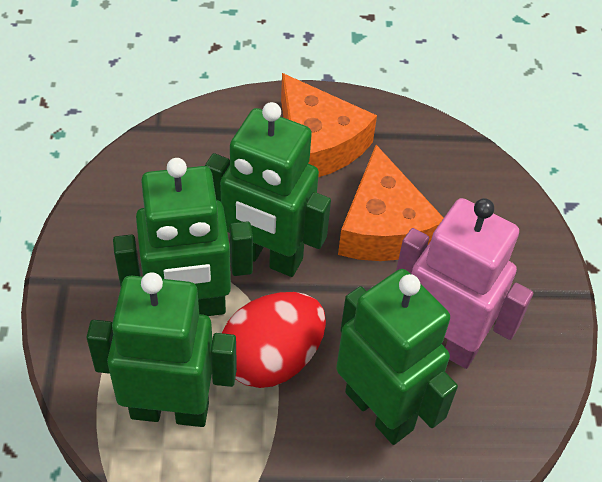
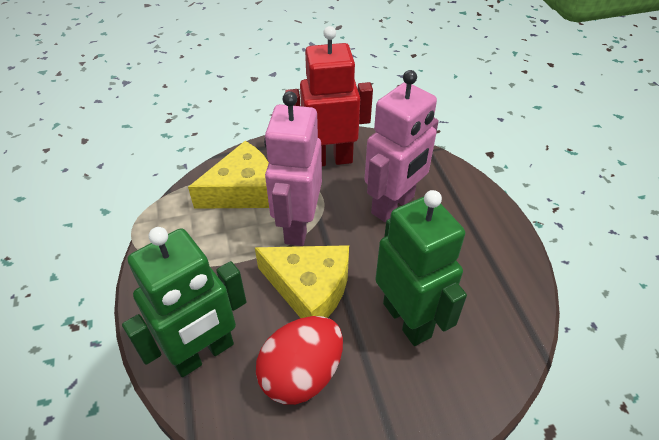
green robot: 4 -> 2
orange cheese: 2 -> 0
pink robot: 1 -> 2
red robot: 0 -> 1
yellow cheese: 0 -> 2

